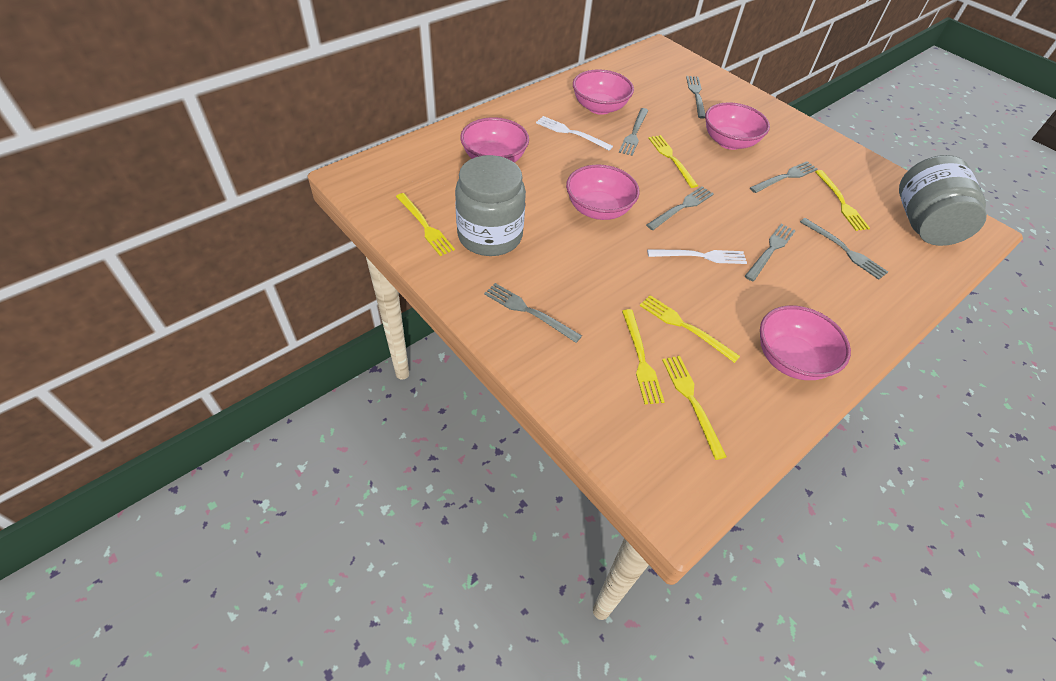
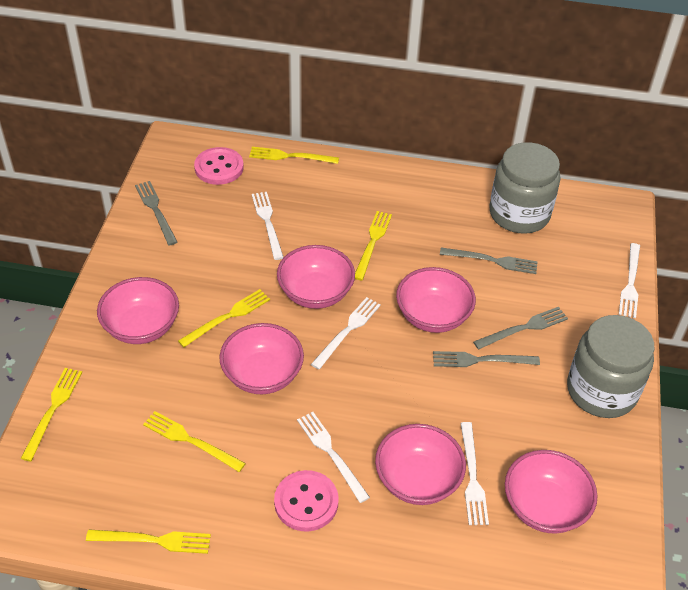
grey fork: 7 -> 4
pink bowl: 5 -> 6
pink button: 0 -> 2
white fork: 2 -> 5

